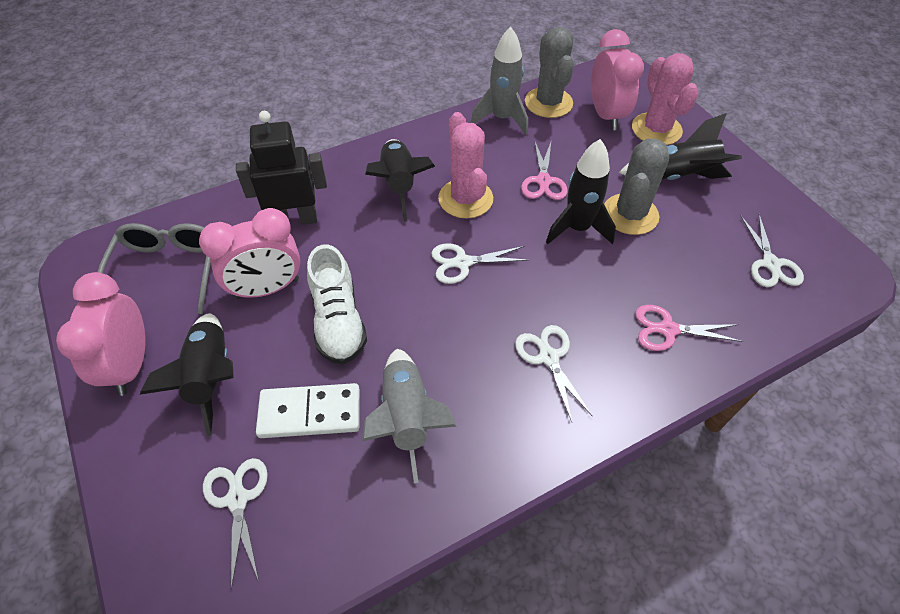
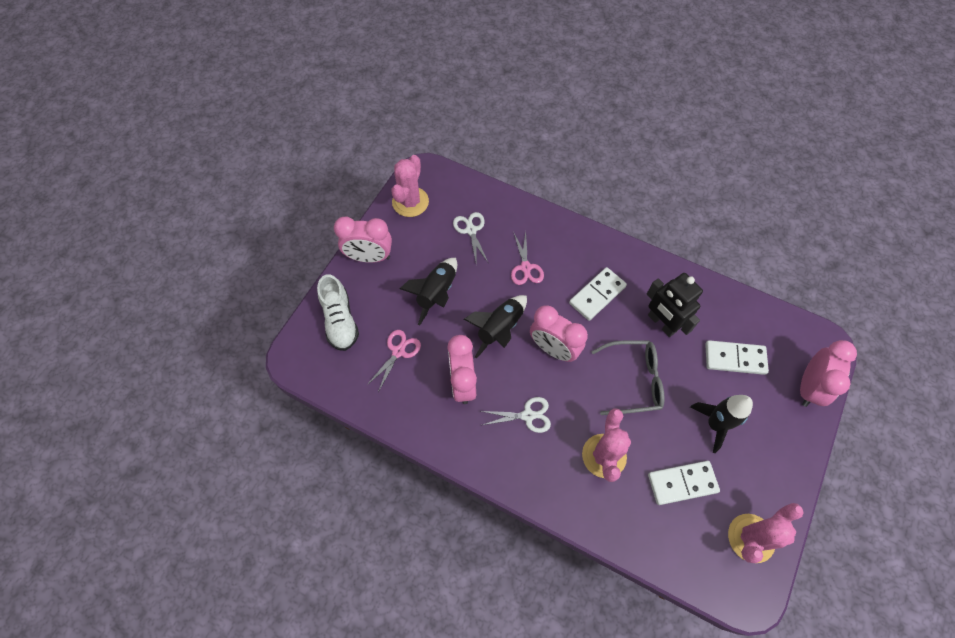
black rocket: 4 -> 3
grey cactus: 2 -> 0
grey rocket: 2 -> 0
pink cactus: 2 -> 3
pink clock: 3 -> 4
white domino: 1 -> 3
white scissors: 4 -> 2

